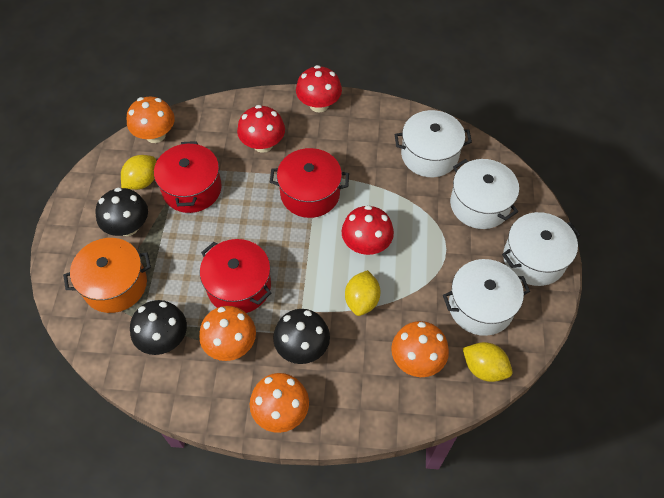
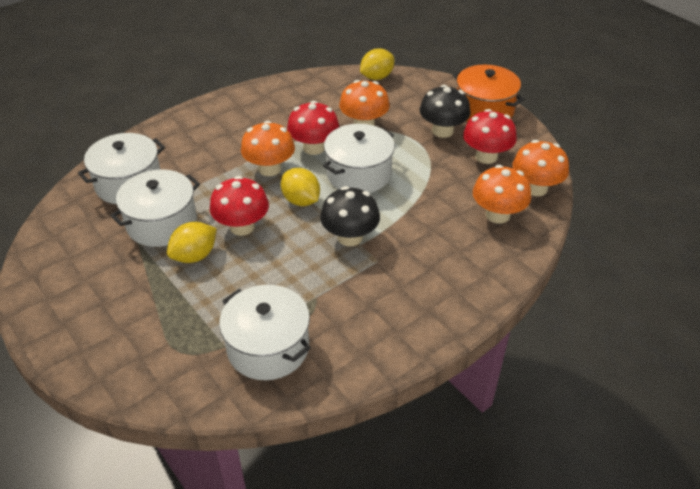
black mushroom: 3 -> 2
red pot: 3 -> 0

